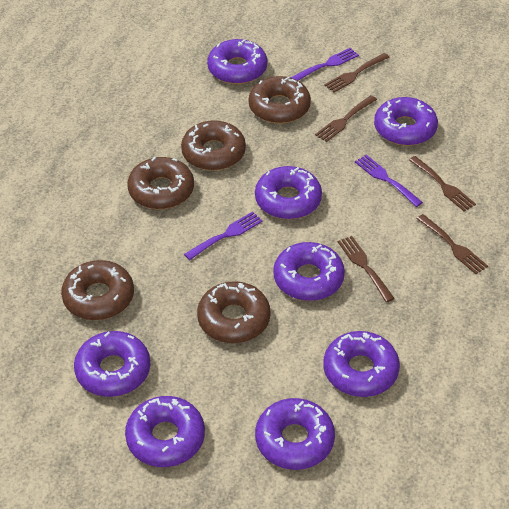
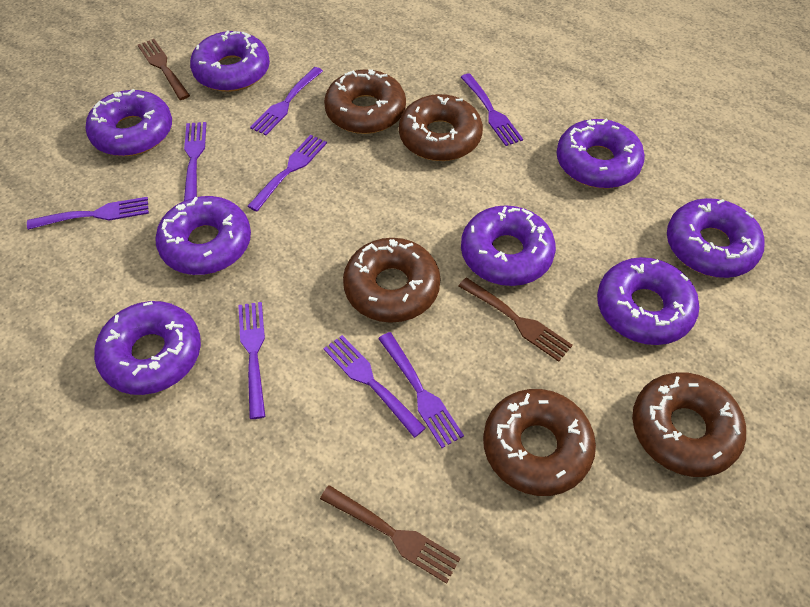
brown fork: 5 -> 3
purple fork: 3 -> 8

